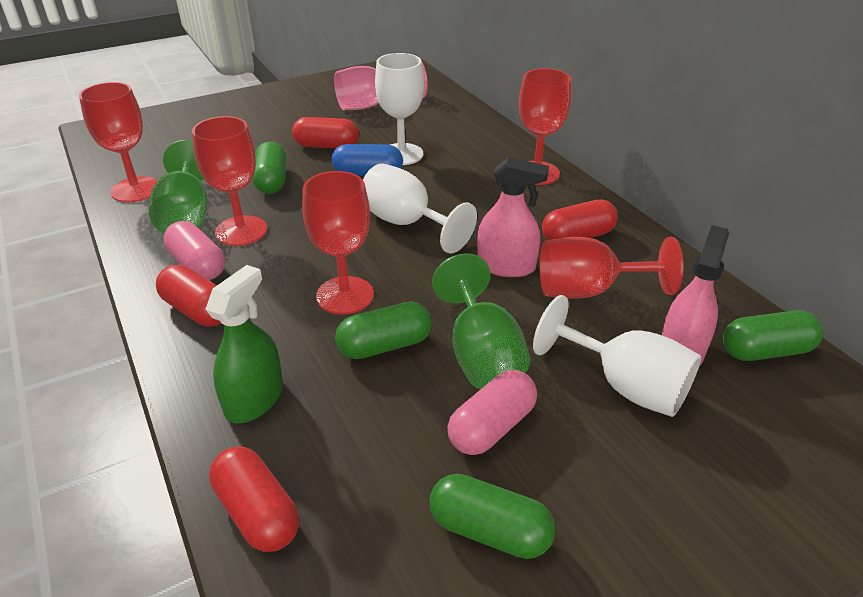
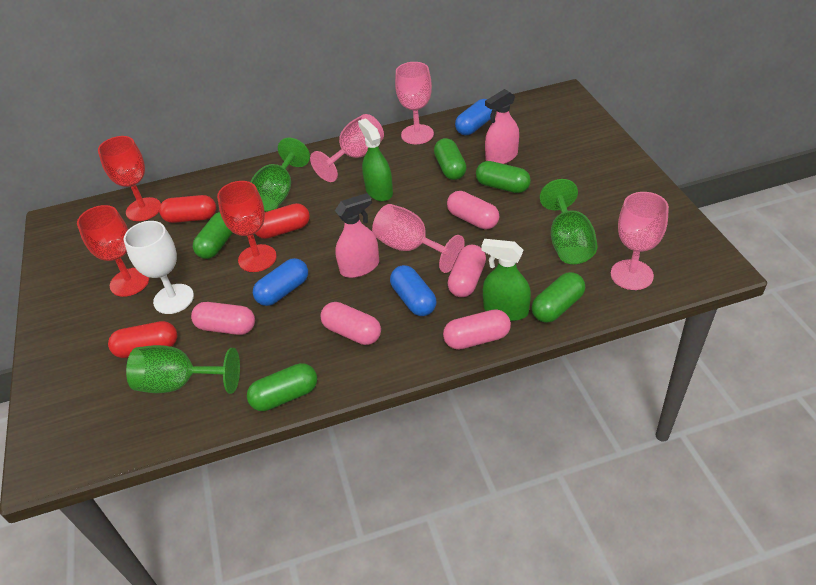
blue capsule: 1 -> 3
green capsule: 4 -> 5
green goblet: 2 -> 3
green spray bottle: 1 -> 2
pink capsule: 2 -> 5
pink goblet: 1 -> 4
red capsule: 4 -> 3
red goblet: 5 -> 3
white goblet: 3 -> 1

